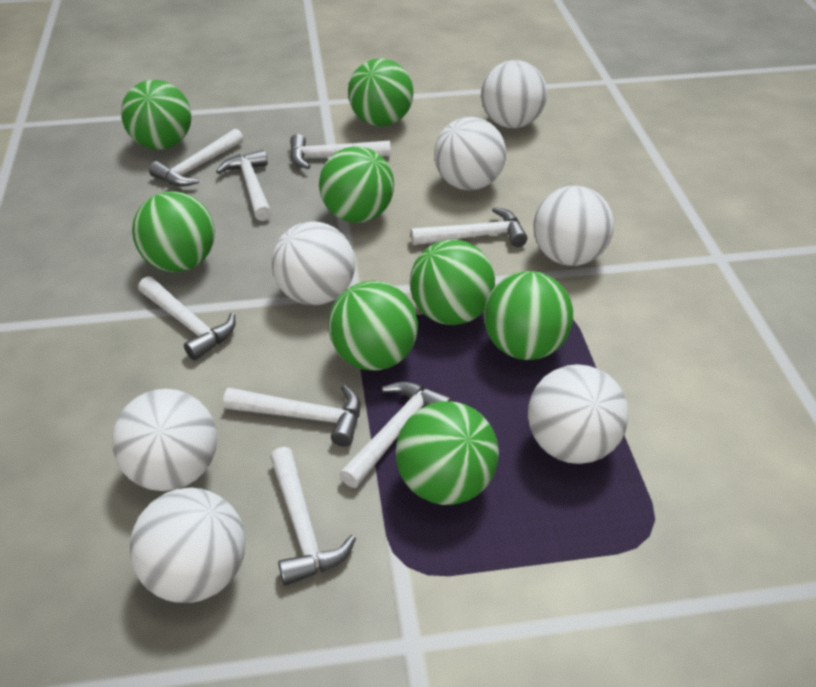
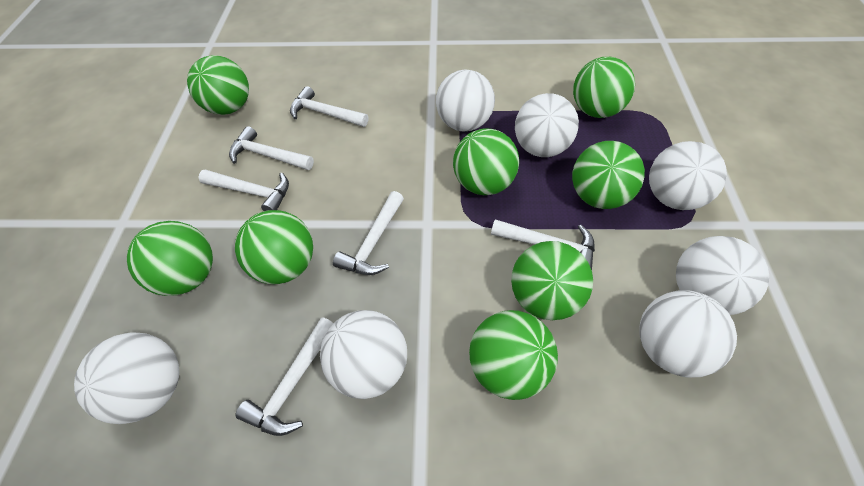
white hammer: 8 -> 6

